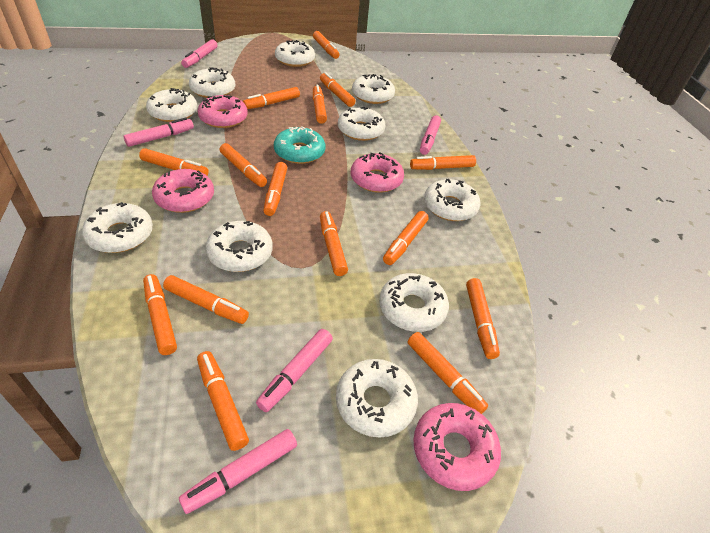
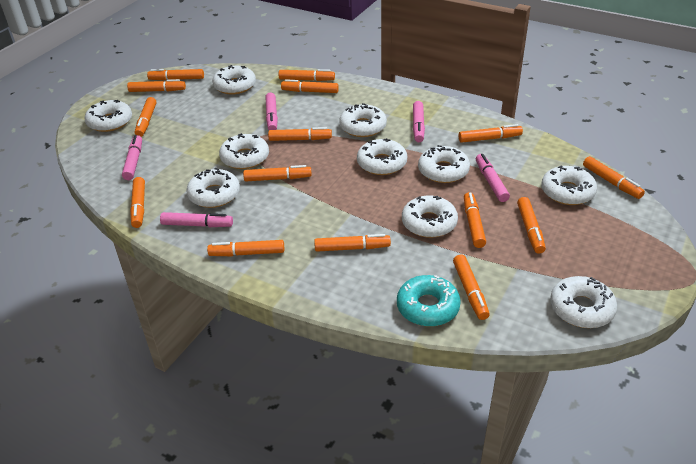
pink donut: 4 -> 0

